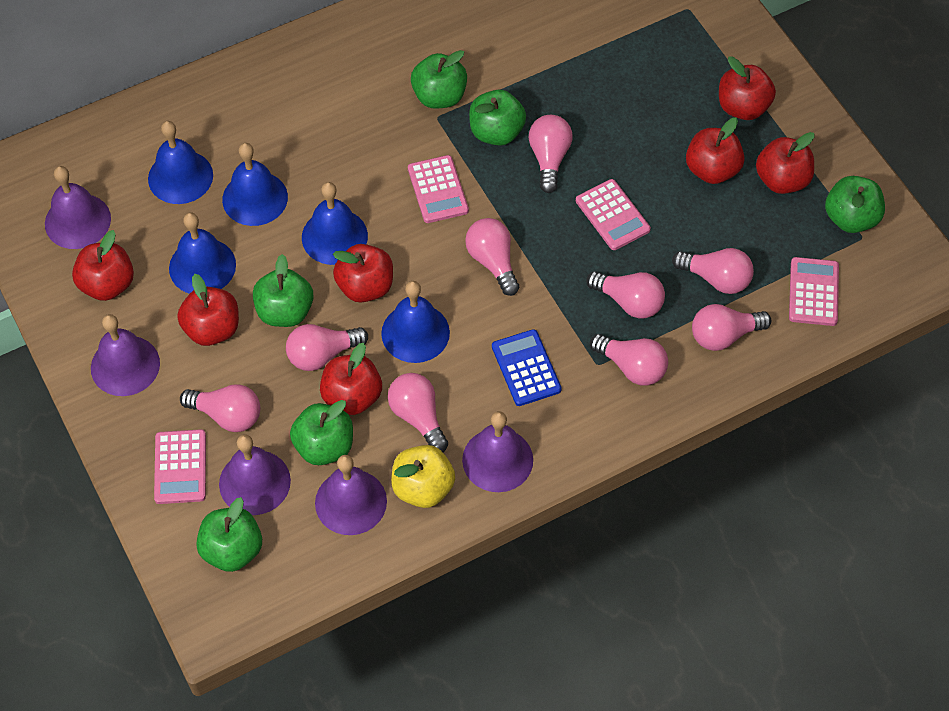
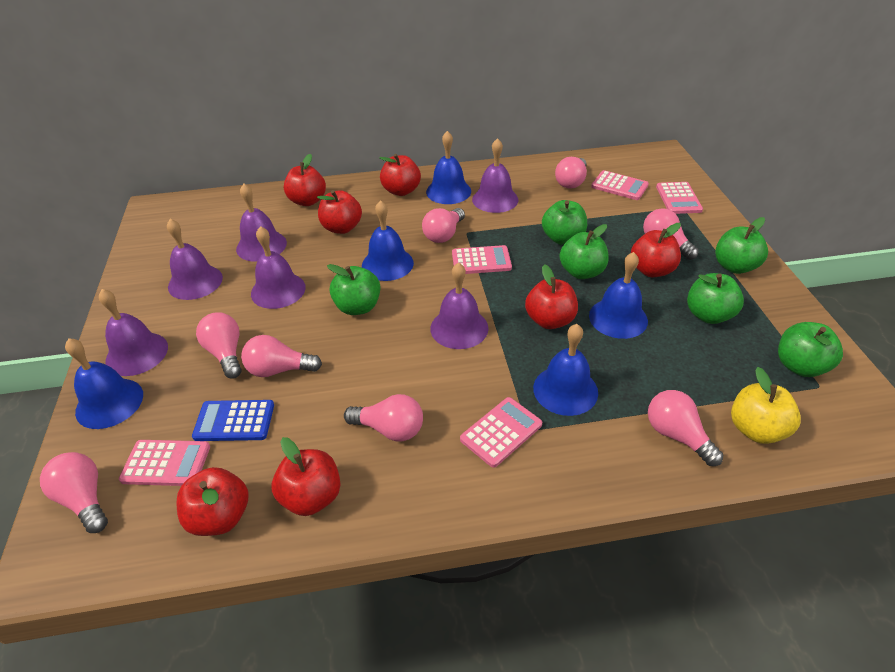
pink calculator: 4 -> 5
pink light bulb: 9 -> 8
purple bell: 5 -> 6

